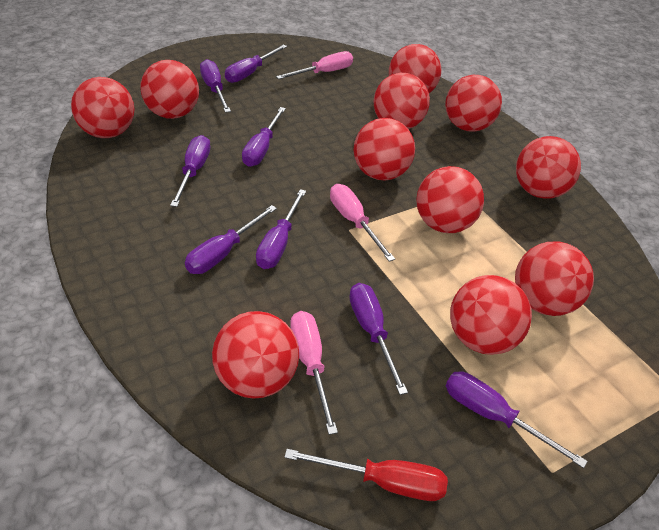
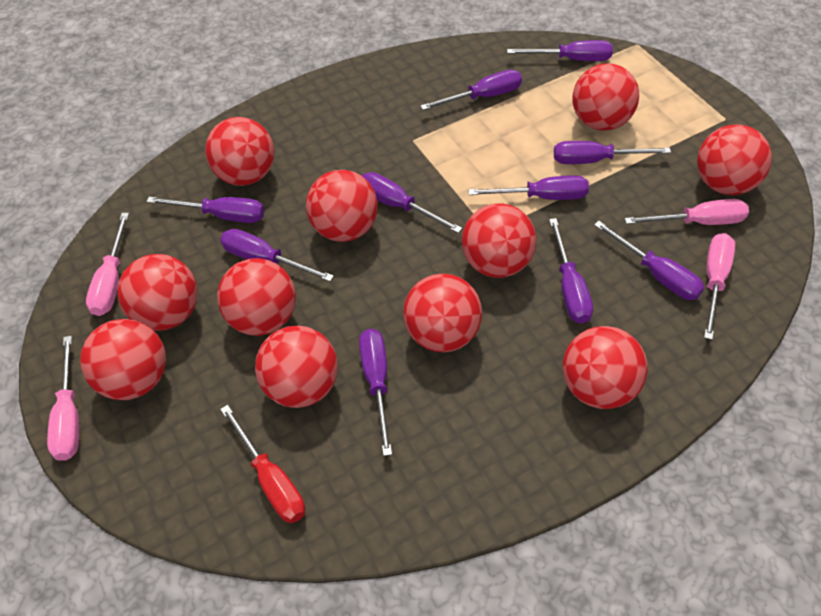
pink screwdriver: 3 -> 4
purple screwdriver: 8 -> 10

